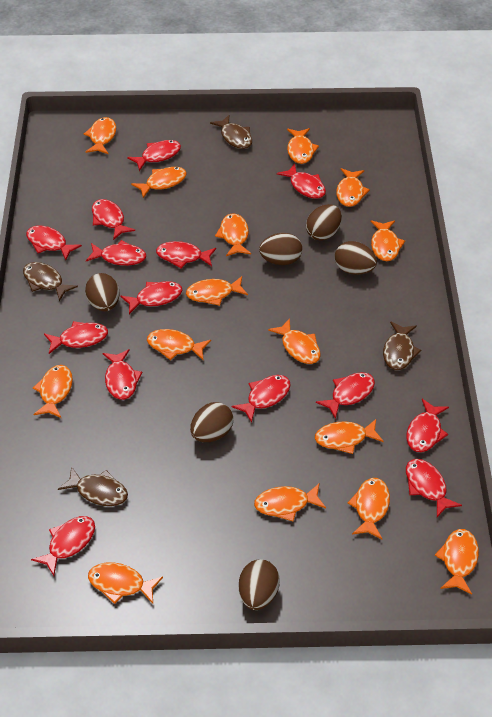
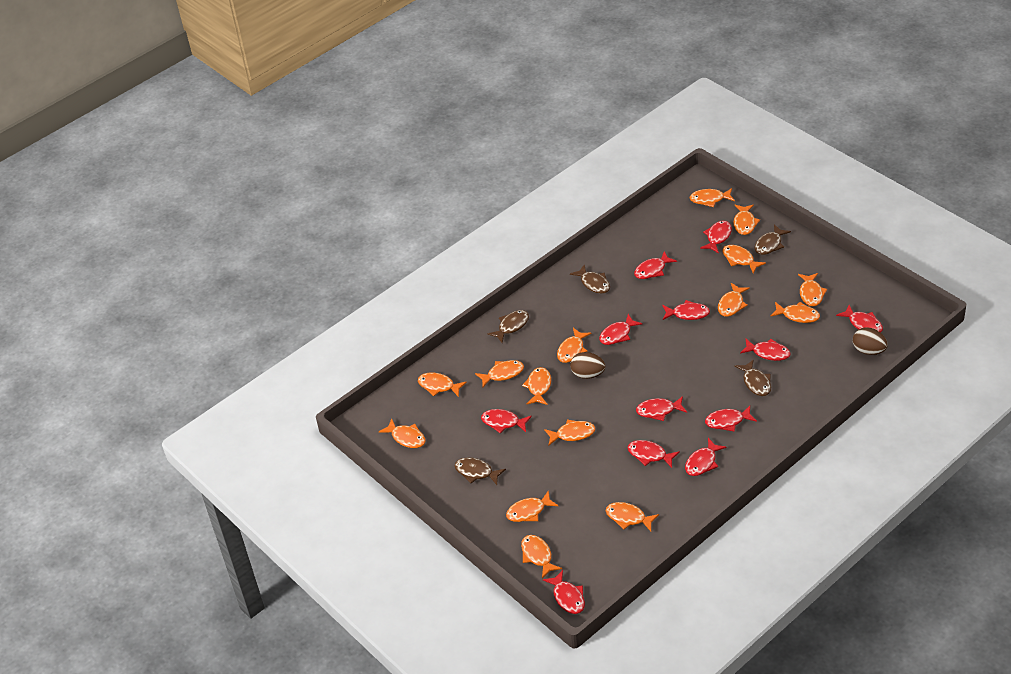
brown egg: 6 -> 2
brown fish: 4 -> 5
red fish: 14 -> 12

